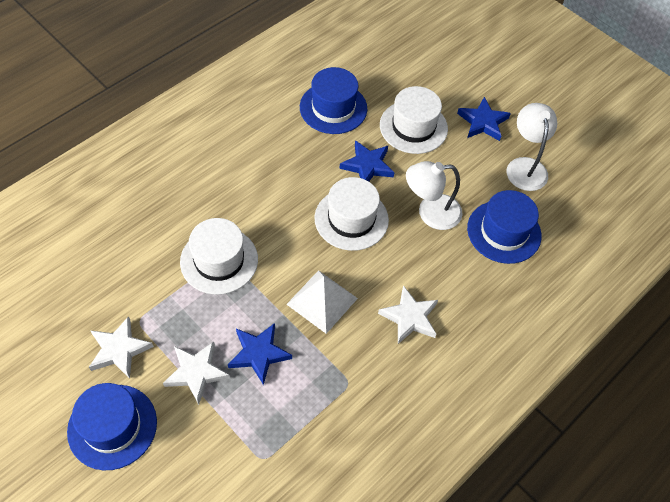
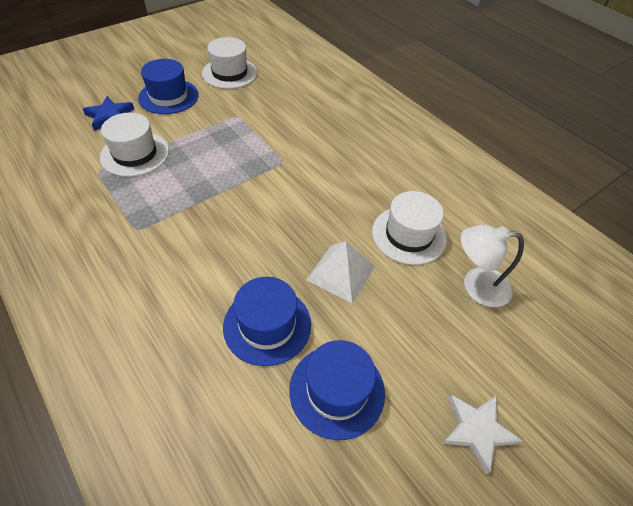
blue star: 3 -> 1
white lamp: 2 -> 1
white star: 3 -> 1

